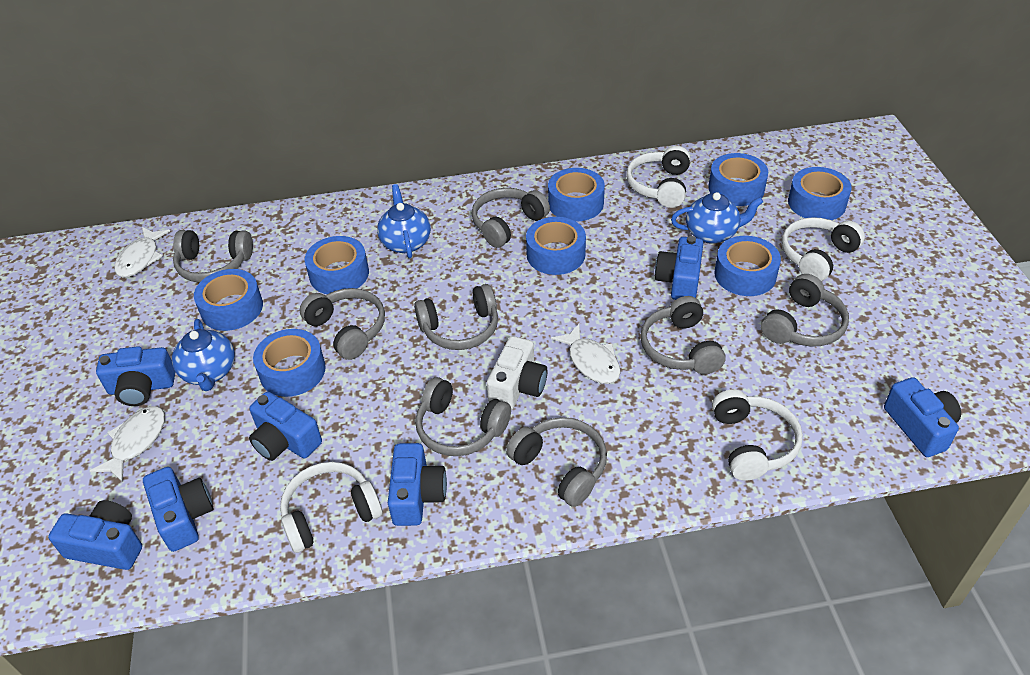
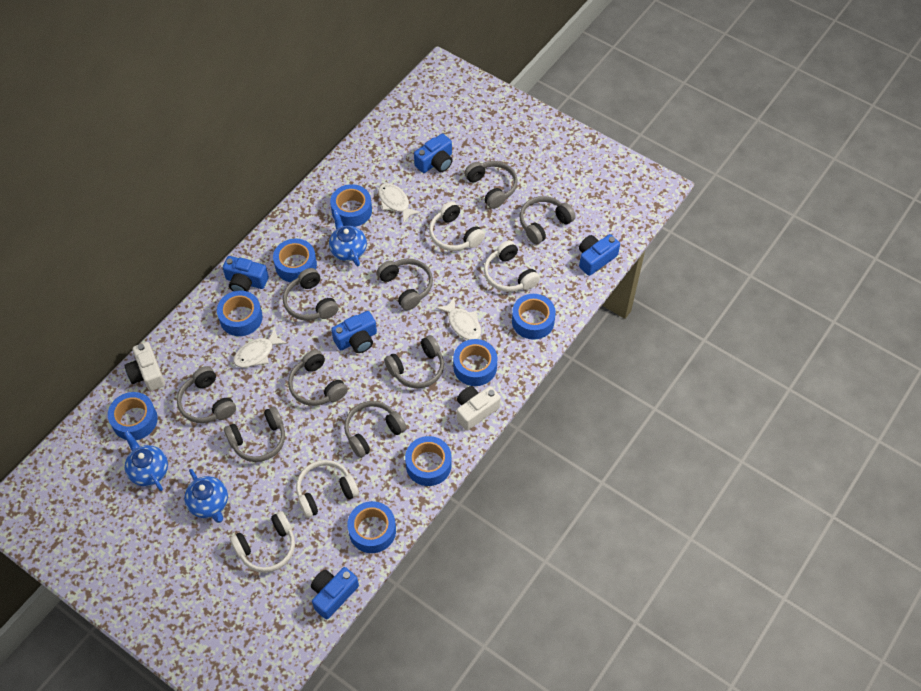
blue camera: 7 -> 5
grey headphones: 8 -> 9
white camera: 1 -> 2

